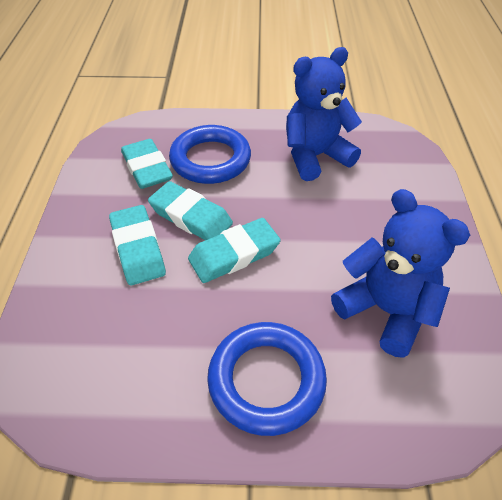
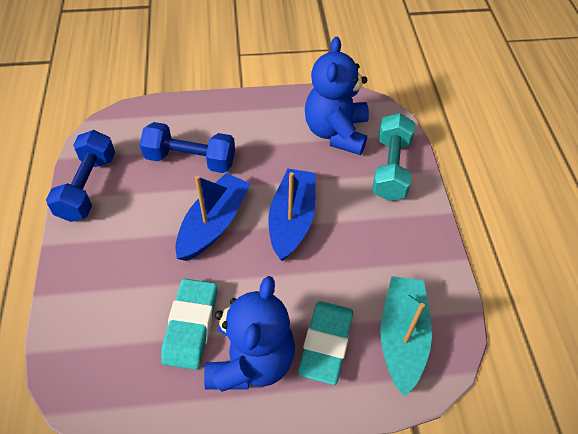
blue boat: 0 -> 2
blue dumbbell: 0 -> 2
blue ring: 2 -> 0
turquoise boat: 0 -> 1
turquoise dumbbell: 0 -> 1
turquoise eraser: 4 -> 2

